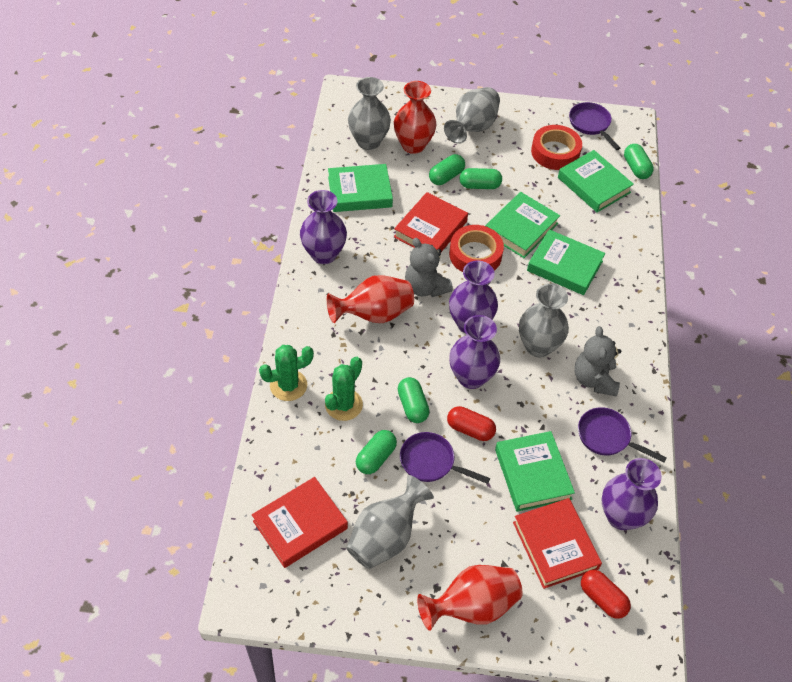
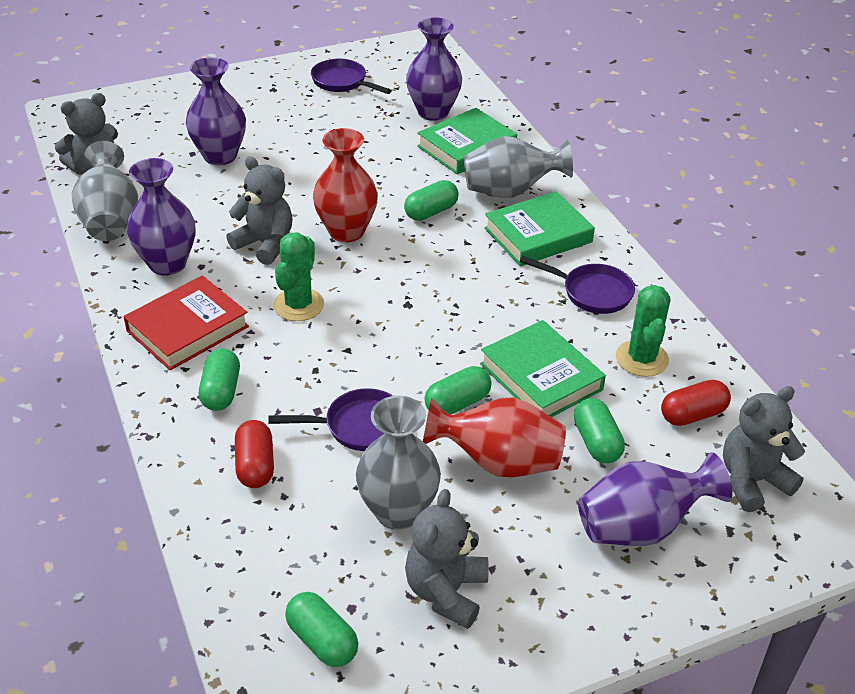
green book: 5 -> 3
grey teddy bear: 2 -> 4
grey vase: 4 -> 3
red book: 3 -> 1
red tape: 2 -> 0
red vase: 3 -> 2

